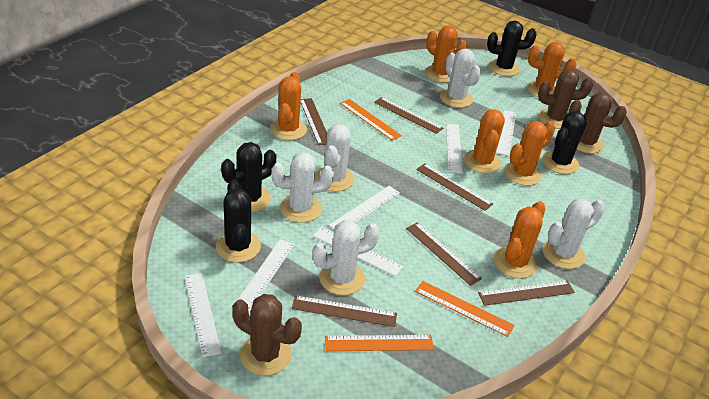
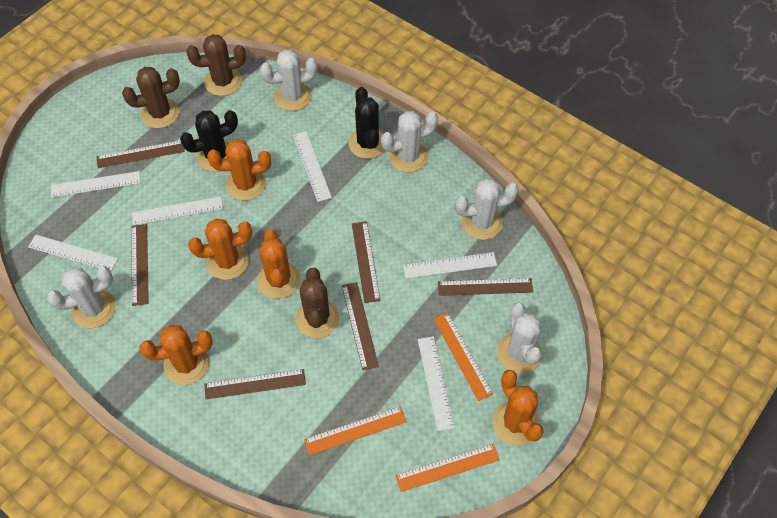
black cactus: 4 -> 2
orange cactus: 6 -> 5

